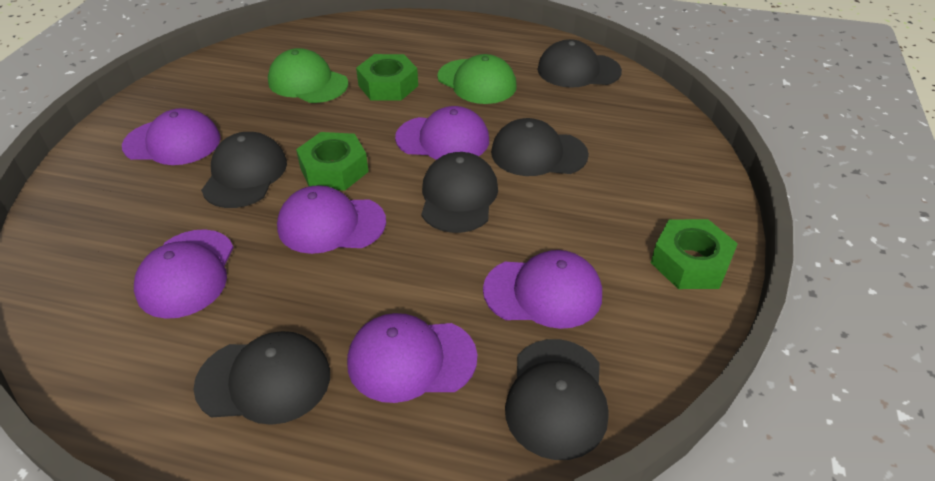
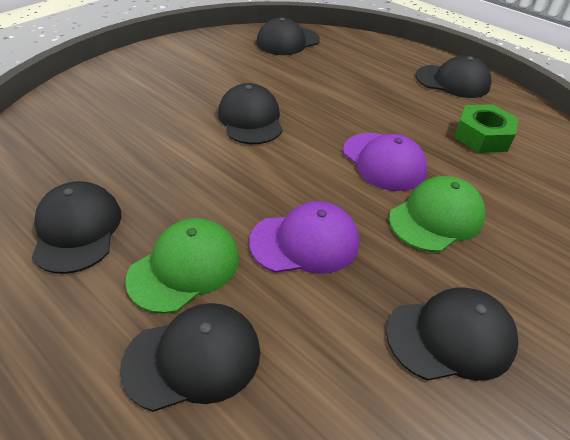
green nut: 3 -> 1
purple cap: 6 -> 2

